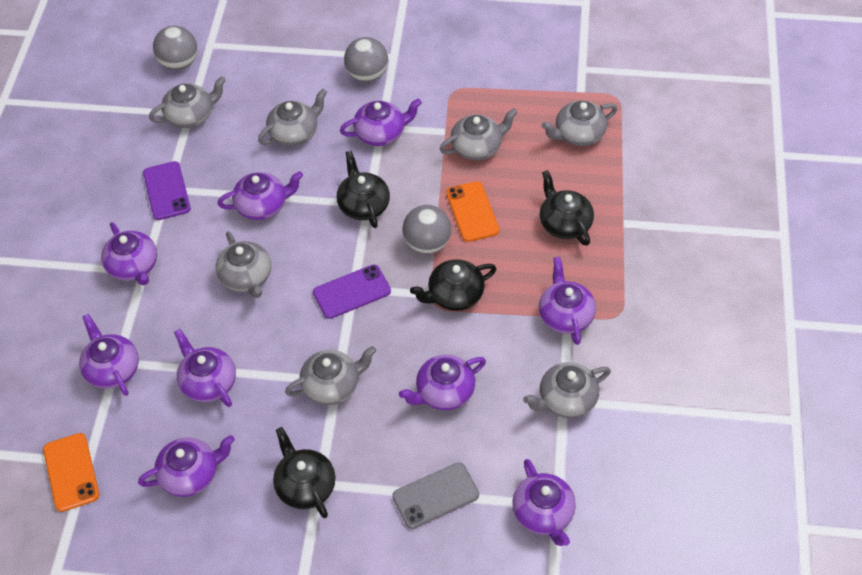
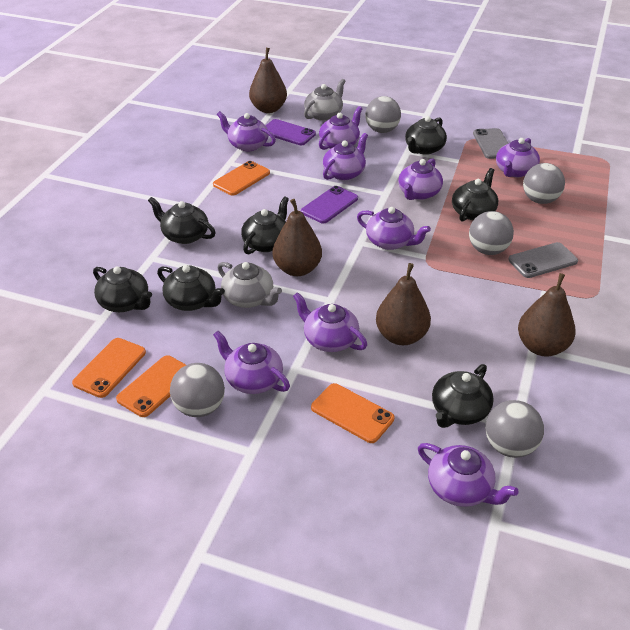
black teapot: 4 -> 7
brown pear: 0 -> 4
grey ball: 3 -> 5
grey phone: 1 -> 2
grey teapot: 7 -> 2
orange phone: 2 -> 4

